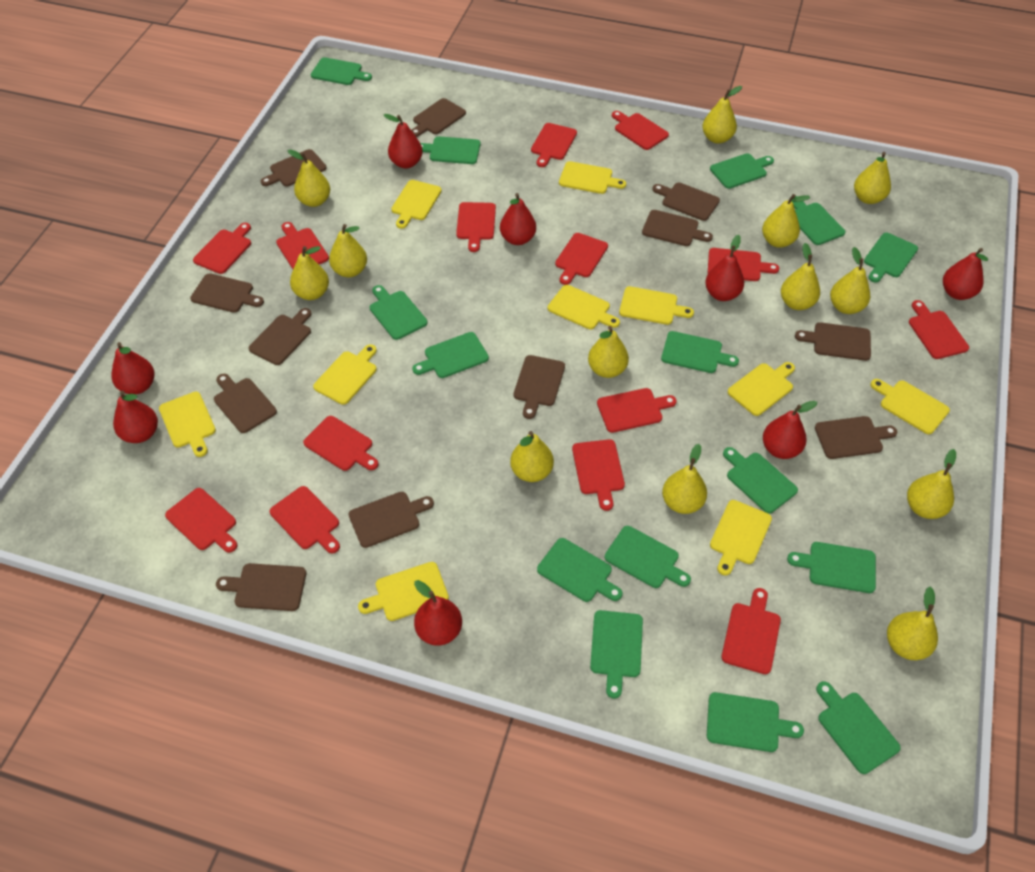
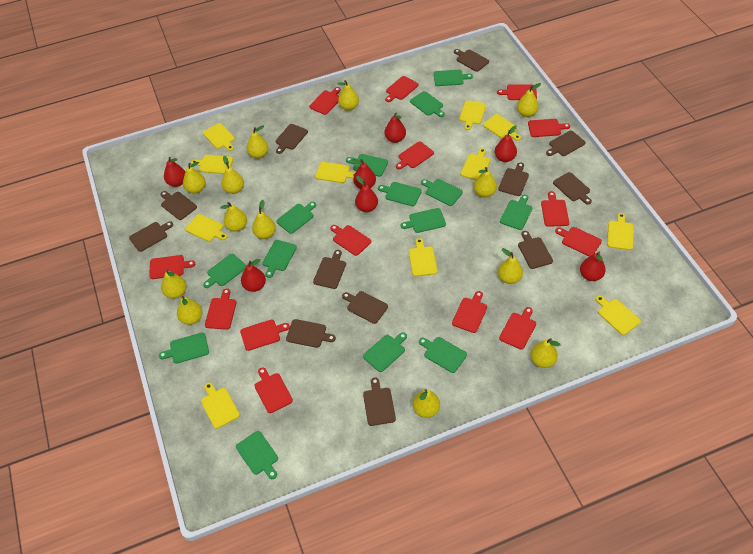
green cutting board: 15 -> 14
red pear: 8 -> 7
yellow cutting board: 10 -> 11

